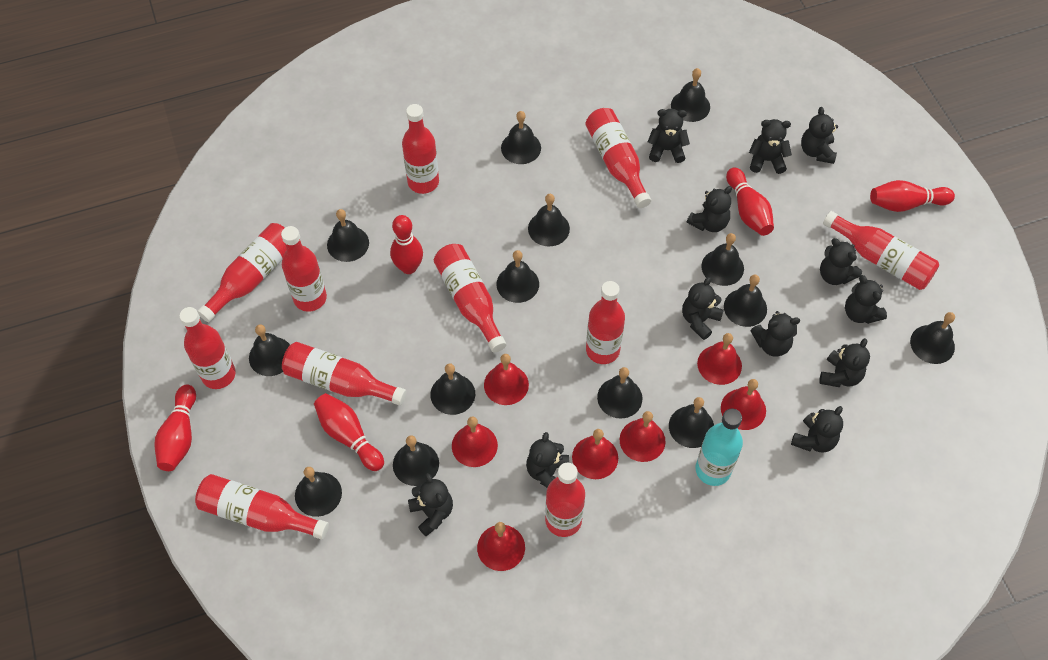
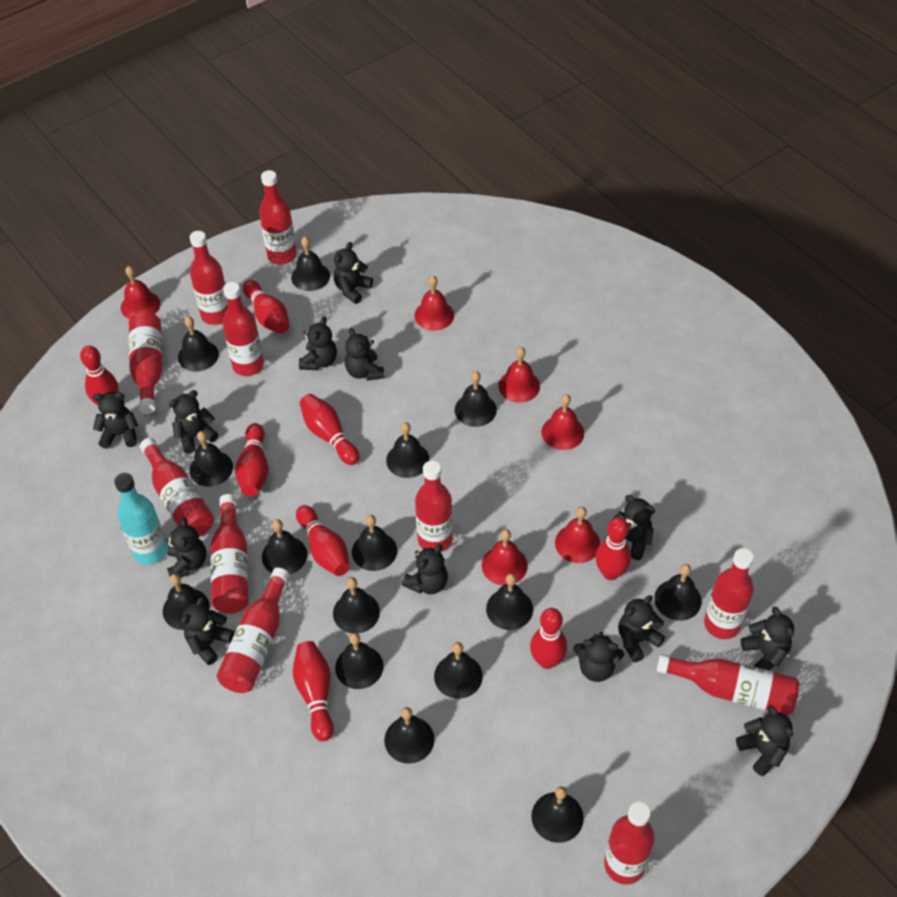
black bell: 14 -> 15
black teddy bear: 12 -> 13
red bell: 7 -> 6
red bowling pin: 5 -> 8

